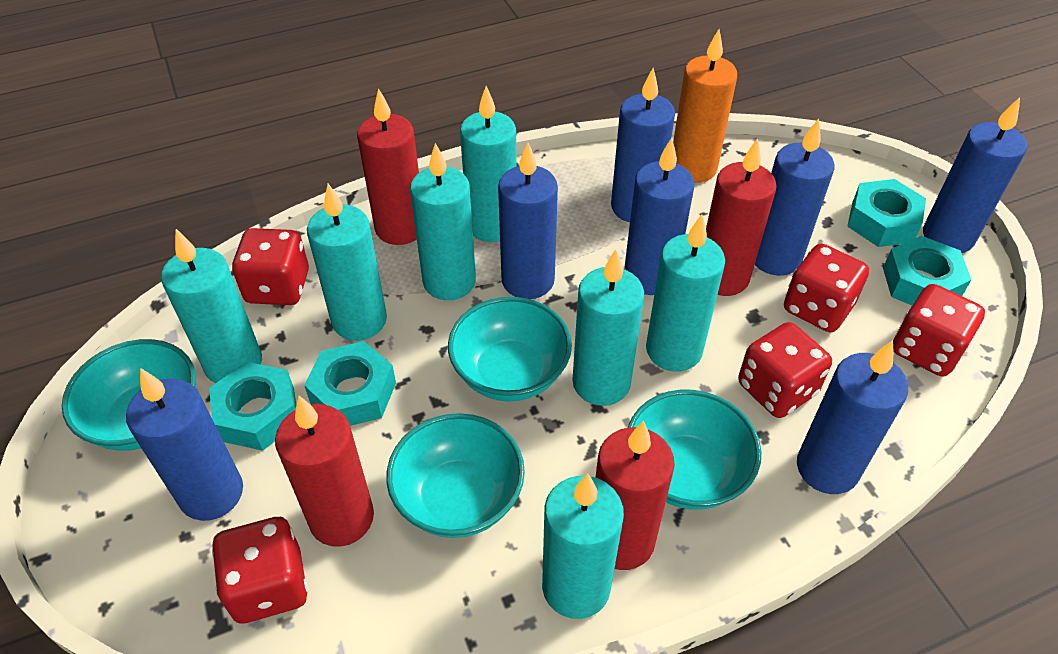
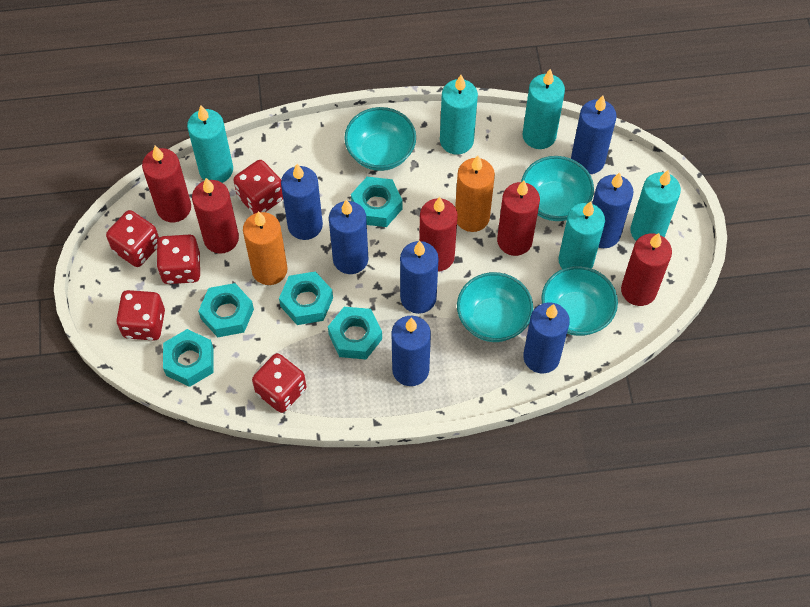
orange candle: 1 -> 2
red candle: 4 -> 5
turquoise candle: 7 -> 5
turquoise nut: 4 -> 5

